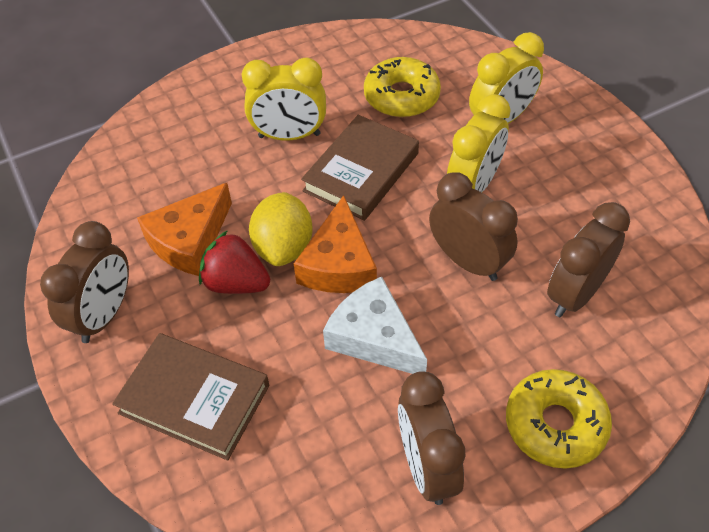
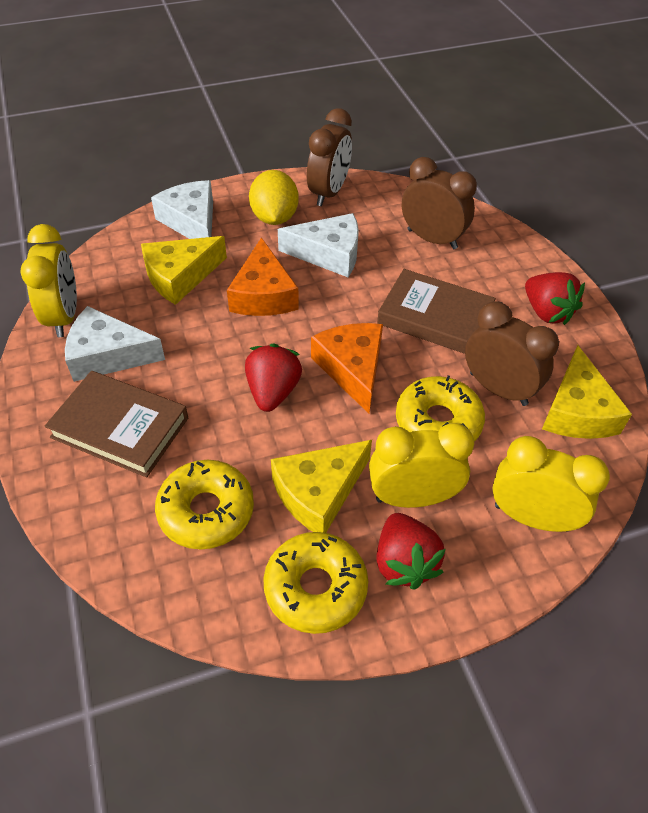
brown clock: 4 -> 3
red strawberry: 1 -> 3
white cheese: 1 -> 3
yellow cheese: 0 -> 3
yellow donut: 2 -> 3

